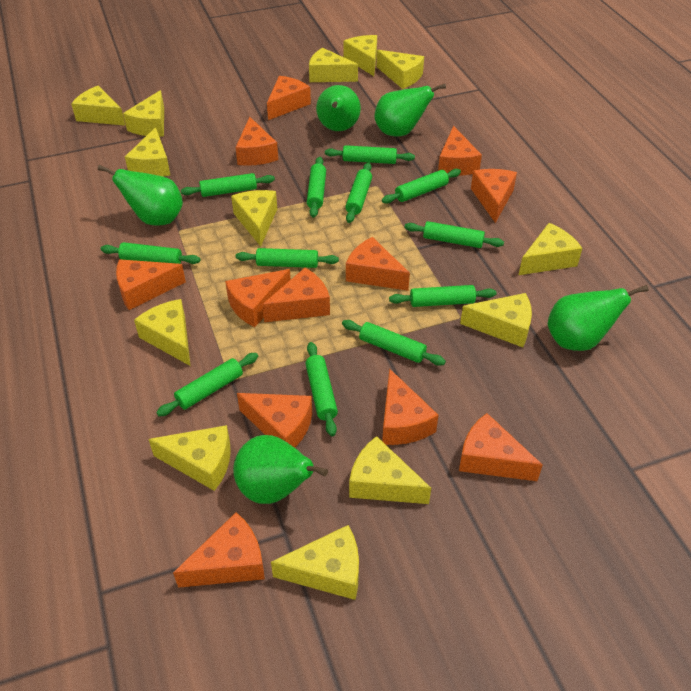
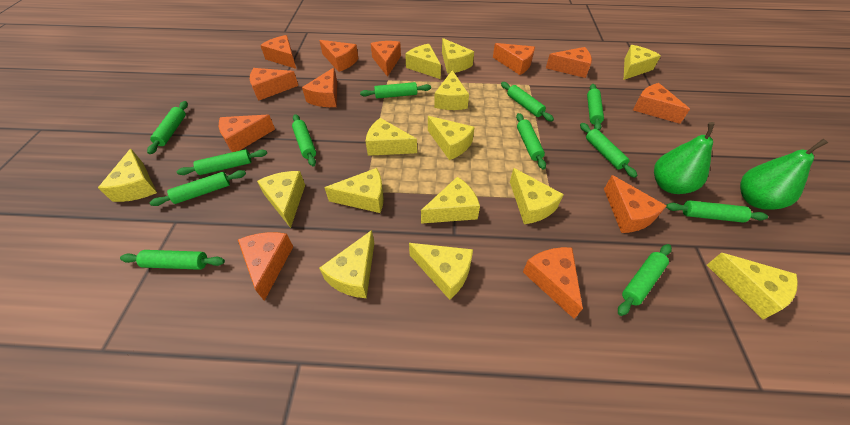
green pear: 5 -> 2
yellow cheese: 13 -> 14

